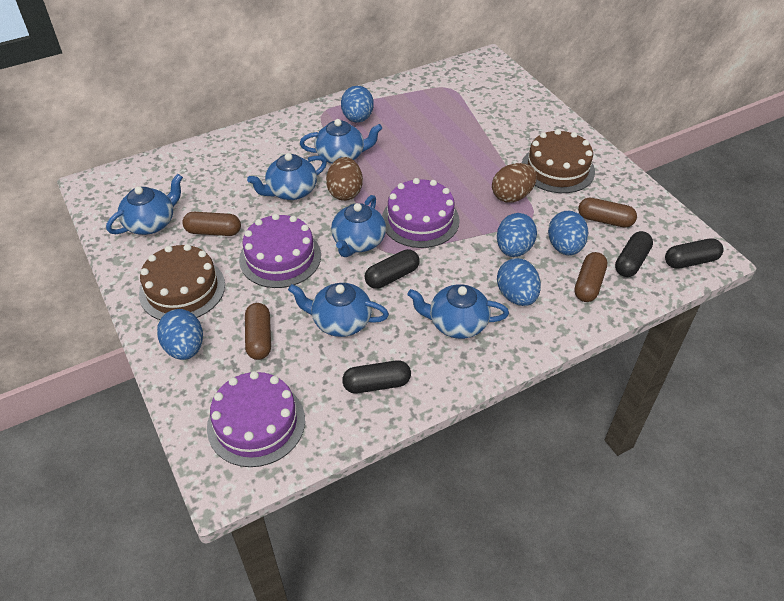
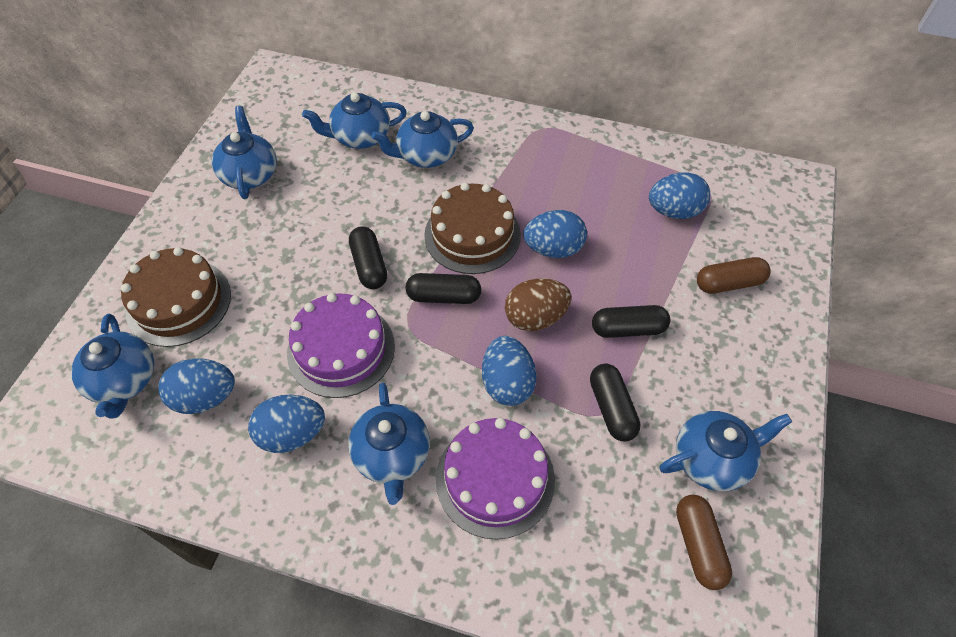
brown capsule: 4 -> 2
brown egg: 2 -> 1
purple cake: 3 -> 2

